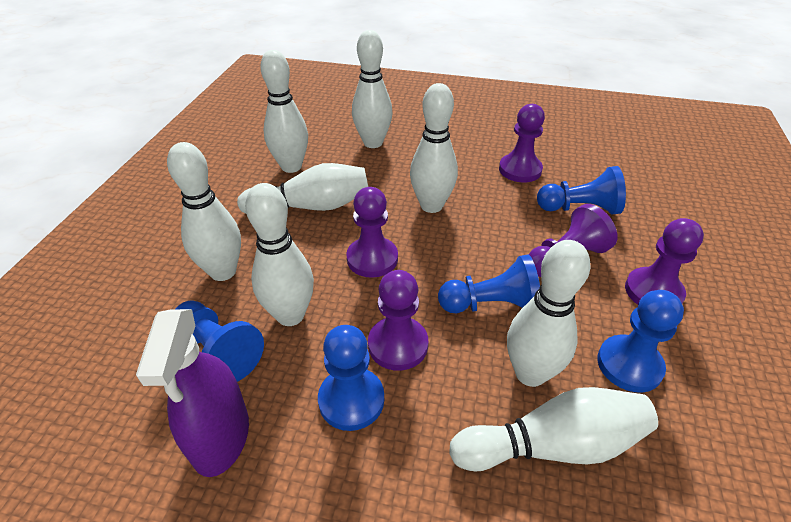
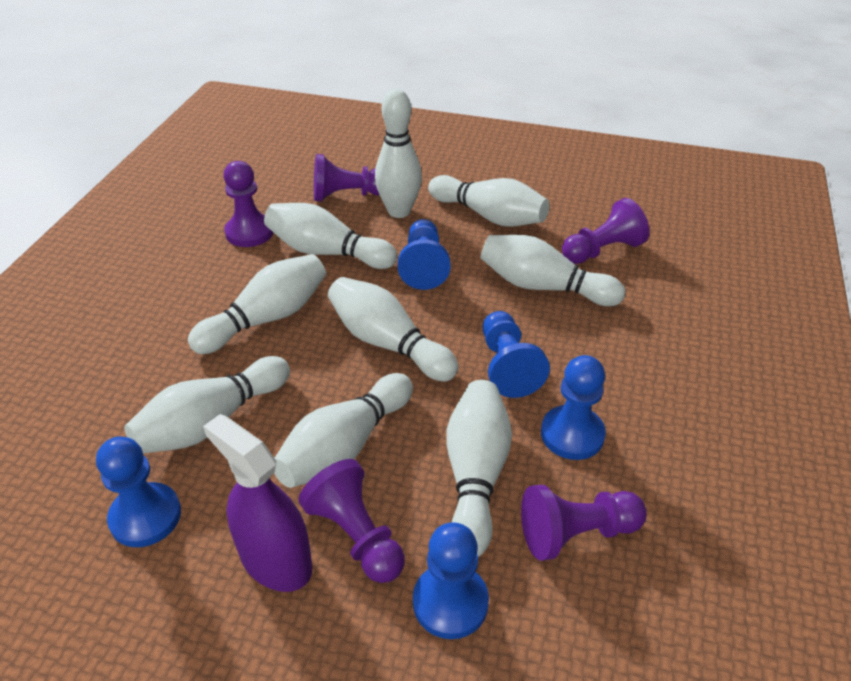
white bowling pin: 8 -> 9

